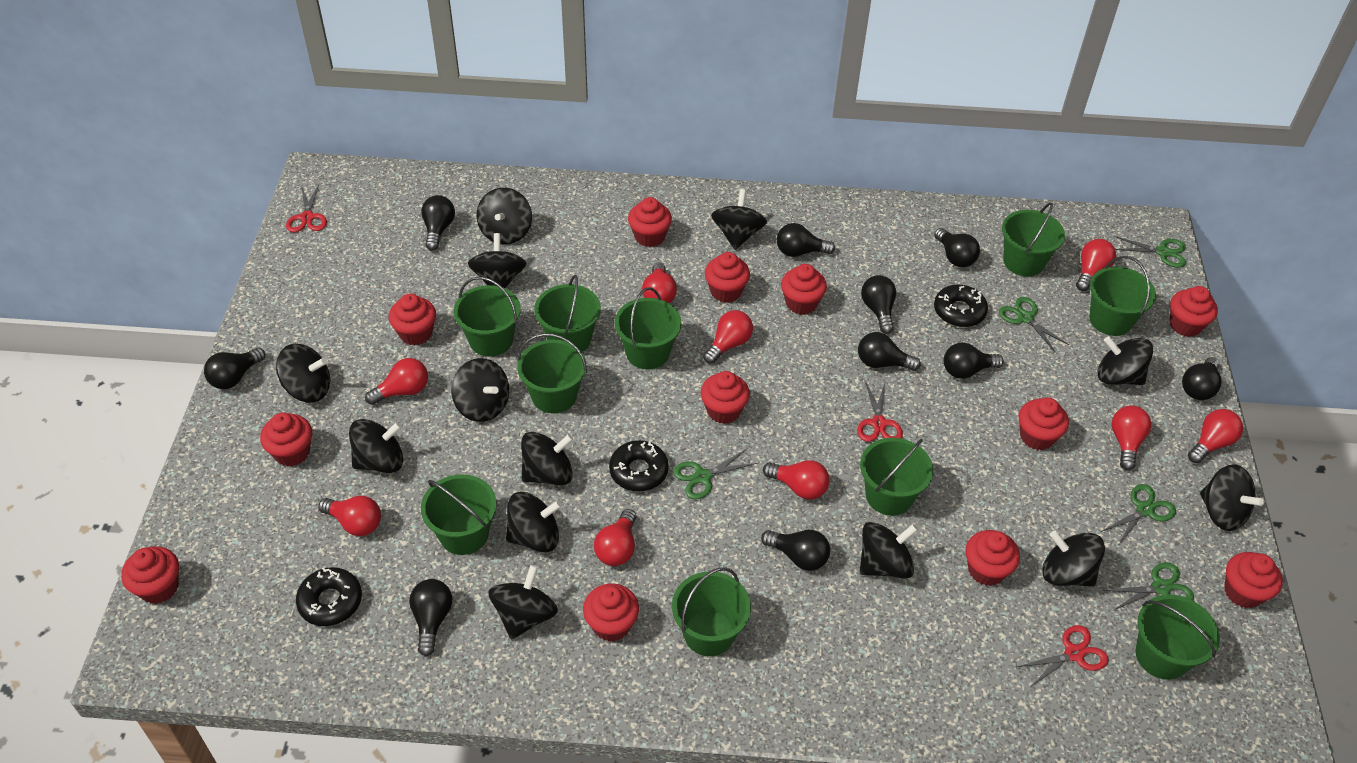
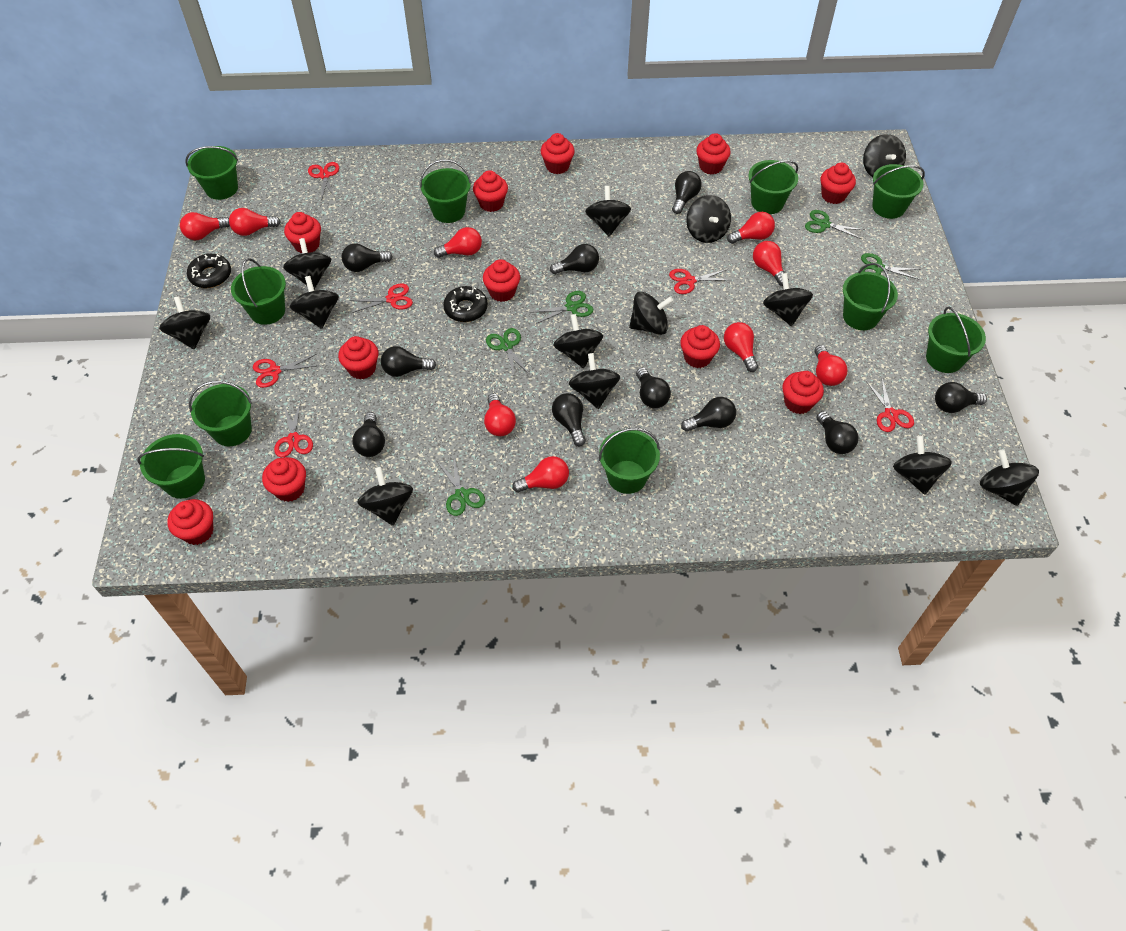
black donut: 3 -> 2
red cupcake: 12 -> 11
red scissors: 3 -> 6

